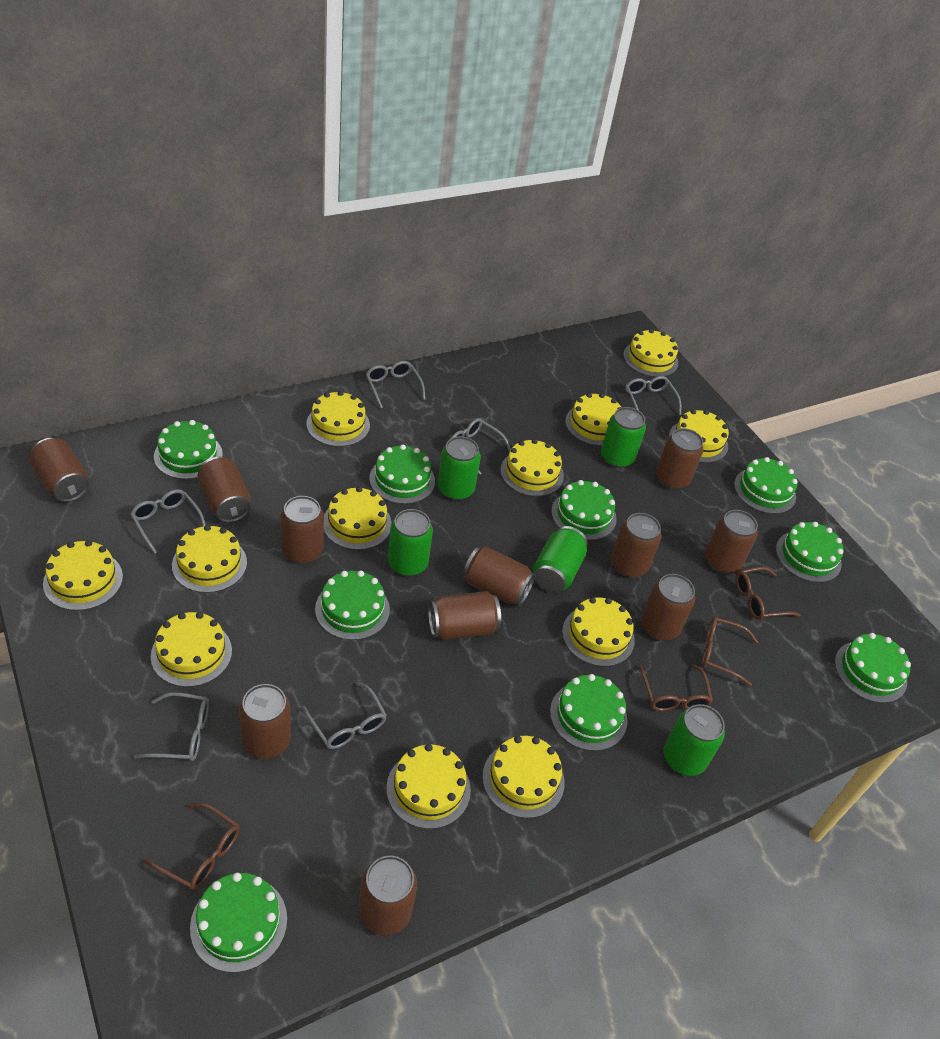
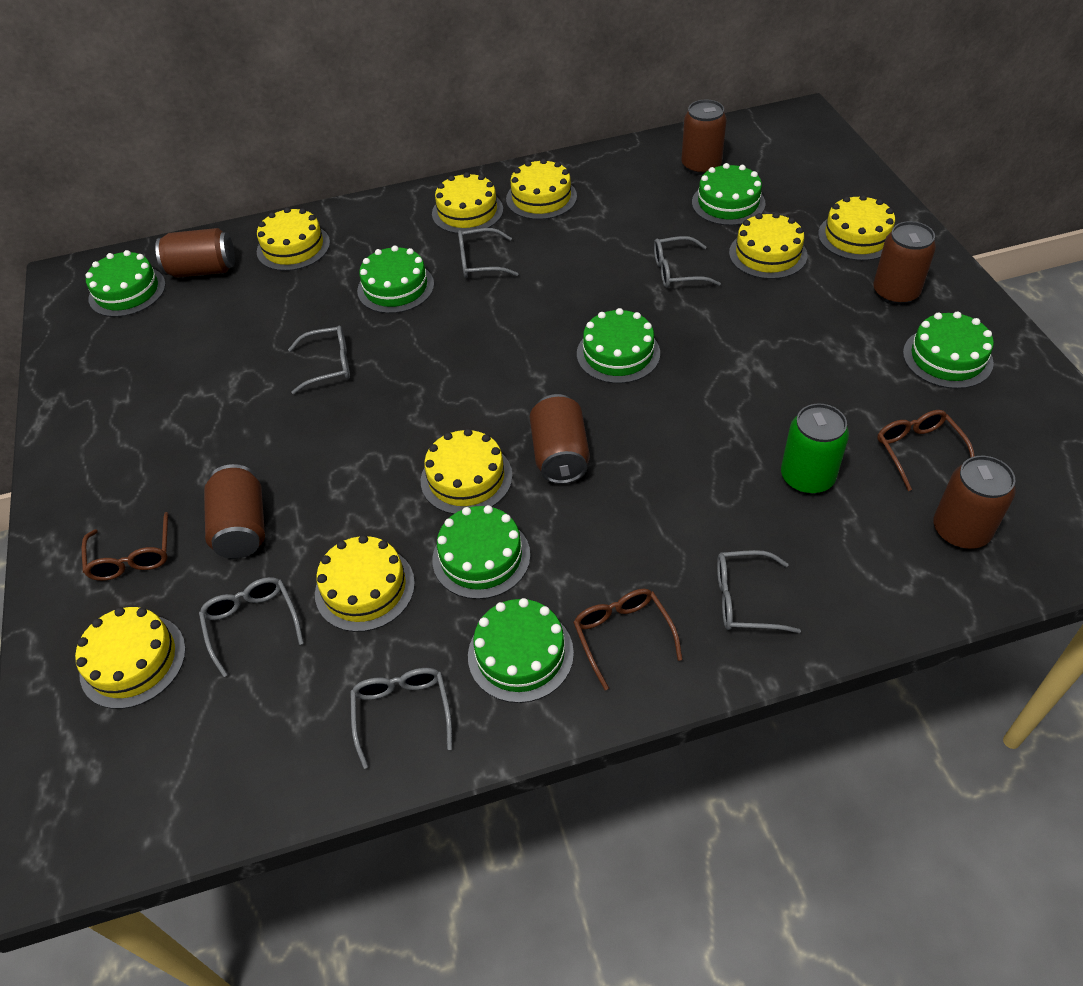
brown can: 11 -> 6
brown glasses: 4 -> 3
green cake: 9 -> 7
green can: 5 -> 1
yellow cake: 12 -> 8

